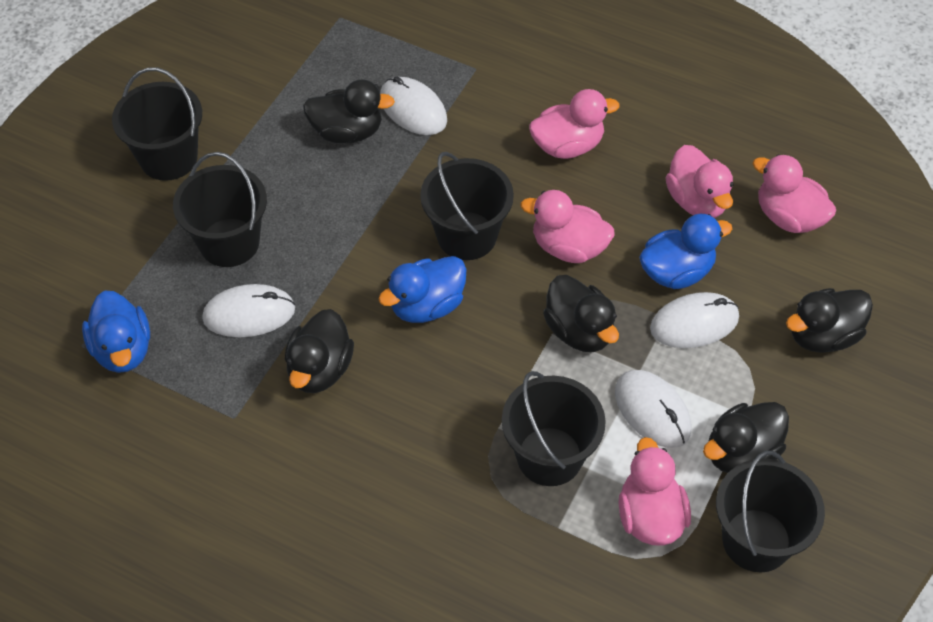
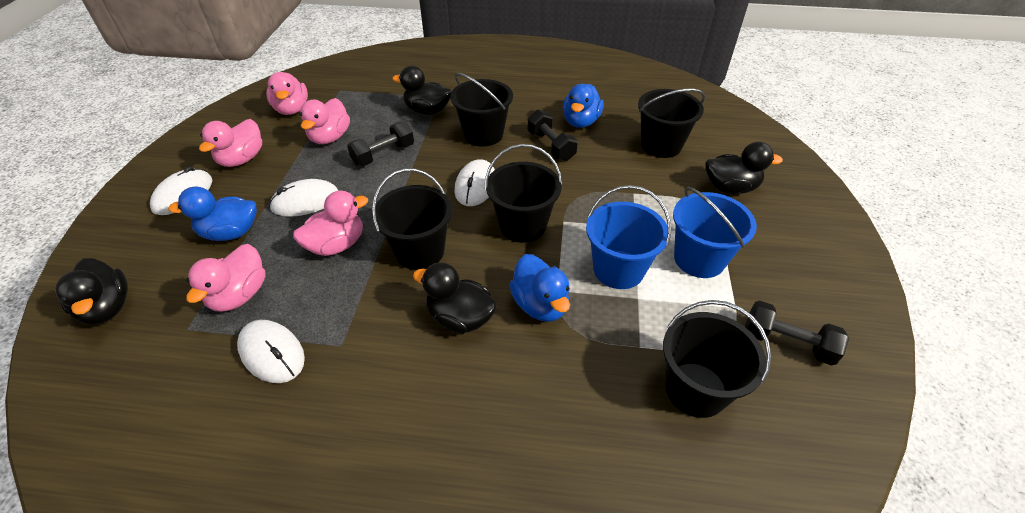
black duck: 5 -> 4
black dumbbell: 0 -> 3
blue bucket: 0 -> 2

